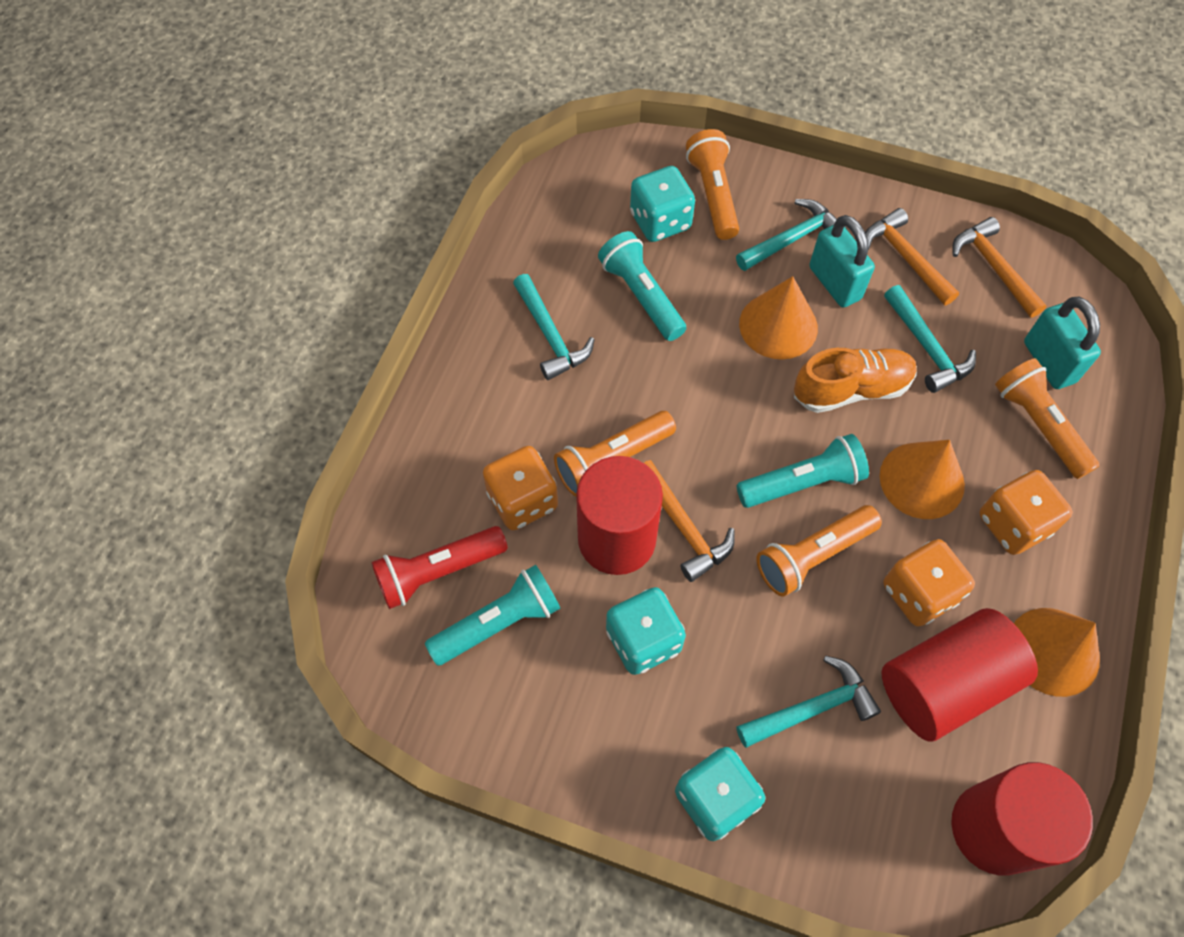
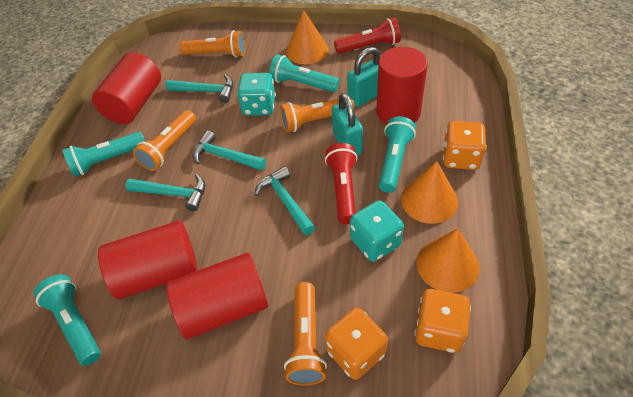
orange hammer: 3 -> 0
orange shoe: 1 -> 0
red cylinder: 3 -> 4
red flashlight: 1 -> 2
turquoise dice: 3 -> 2
turquoise flashlight: 3 -> 4

